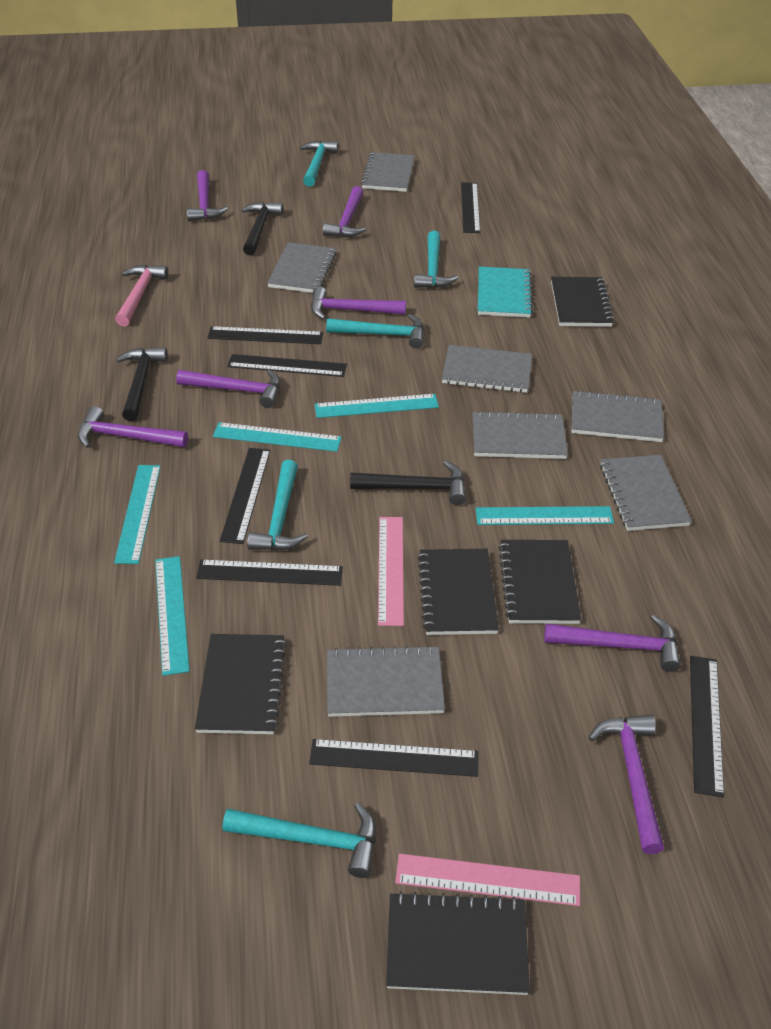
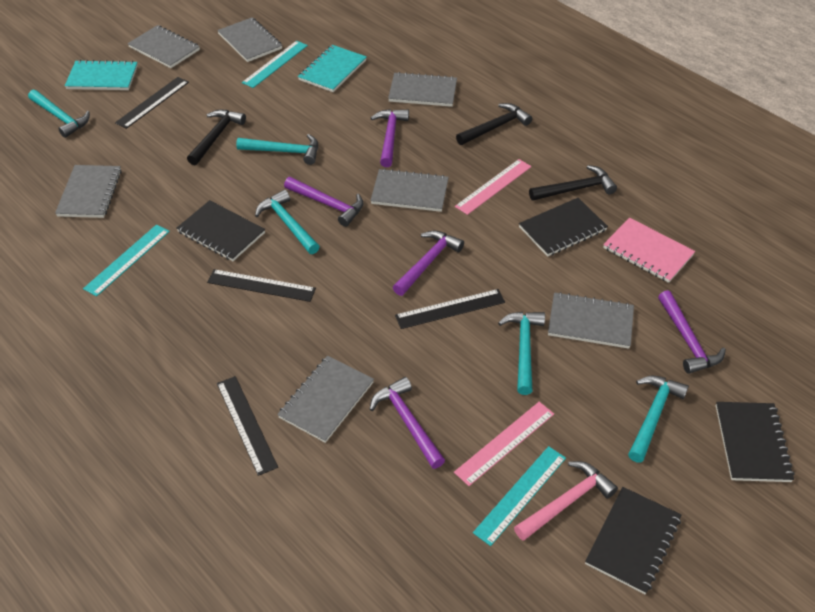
black notebook: 5 -> 4
black ruler: 7 -> 4
pink notebook: 0 -> 1
purple hammer: 7 -> 5
turquoise notebook: 1 -> 2
turquoise ruler: 5 -> 3

